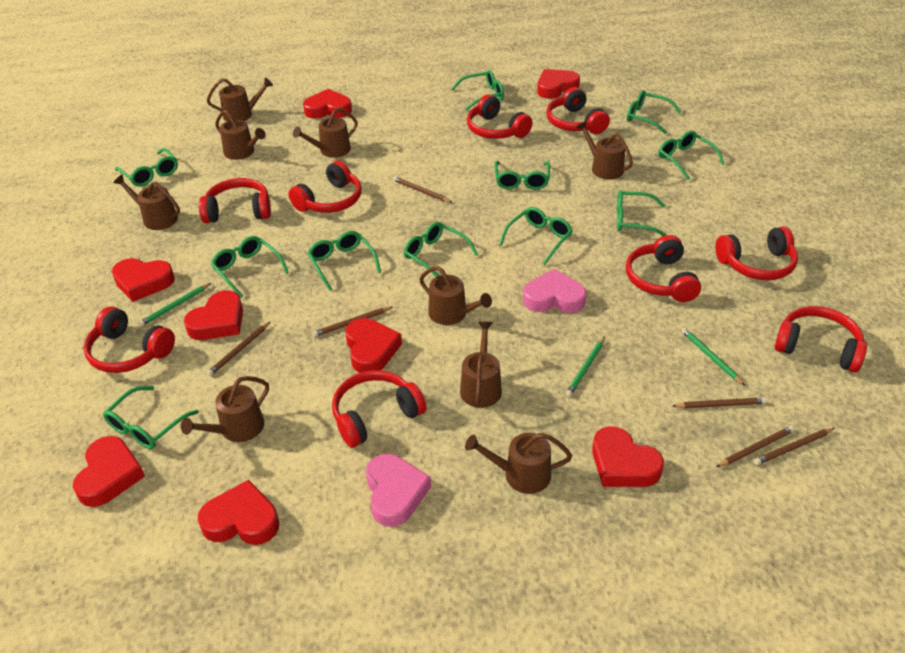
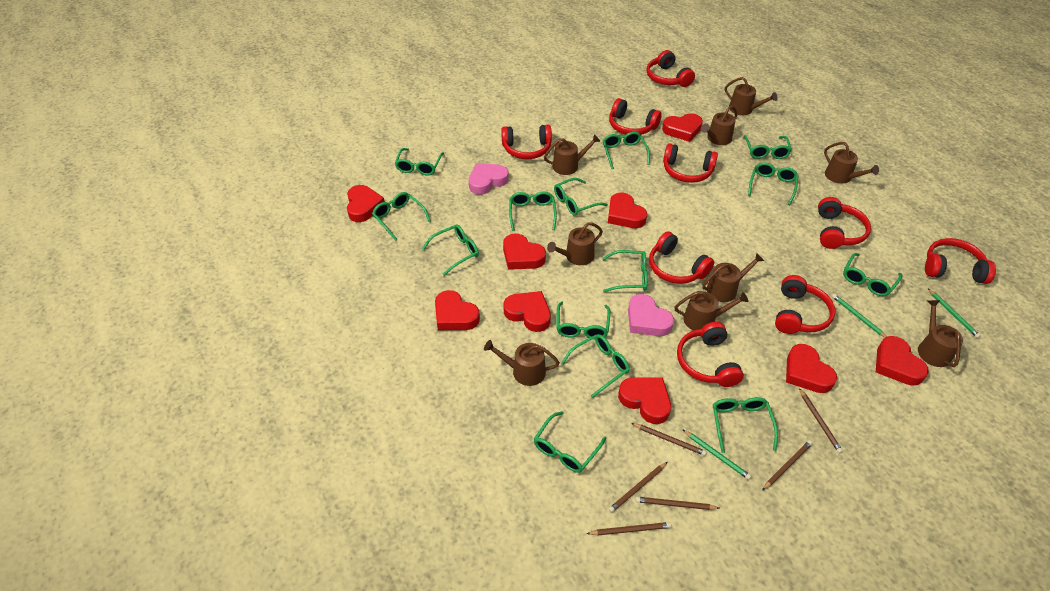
green glasses: 11 -> 14
red heart: 8 -> 9

